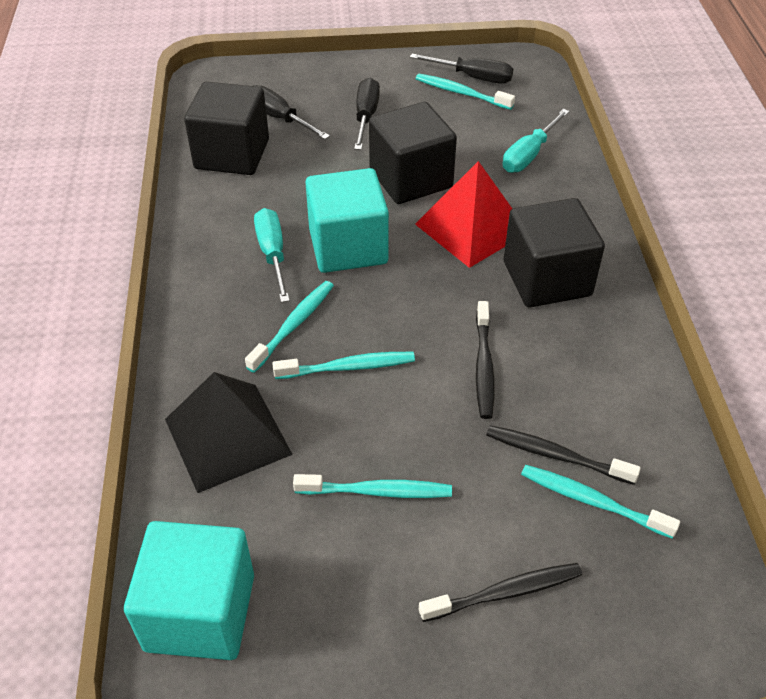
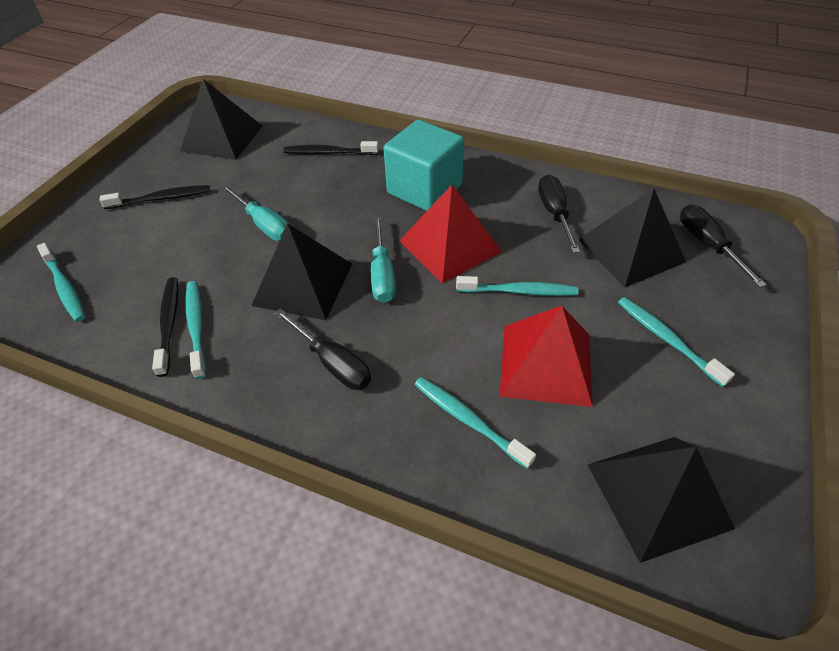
black cube: 3 -> 0
black pyramid: 1 -> 4
red pyramid: 1 -> 2
turquoise cube: 2 -> 1

